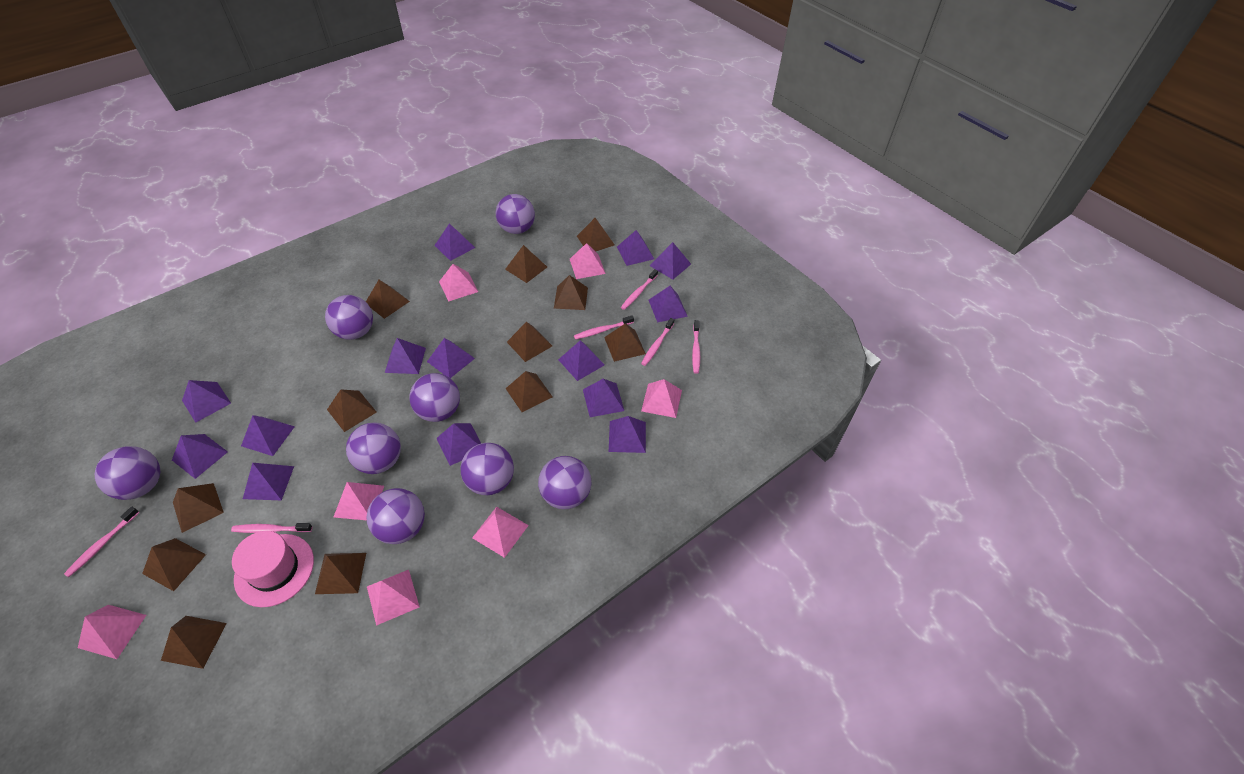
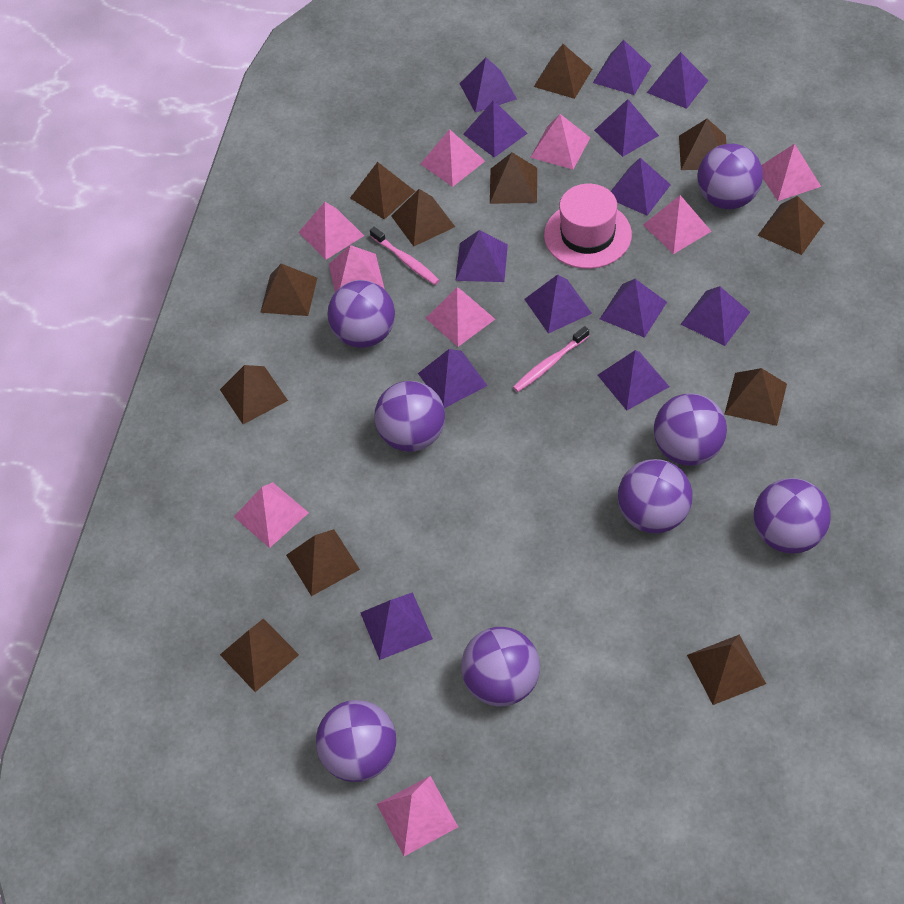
pink pyramid: 7 -> 9
pink toothbrush: 6 -> 2
purple pyramid: 14 -> 13

